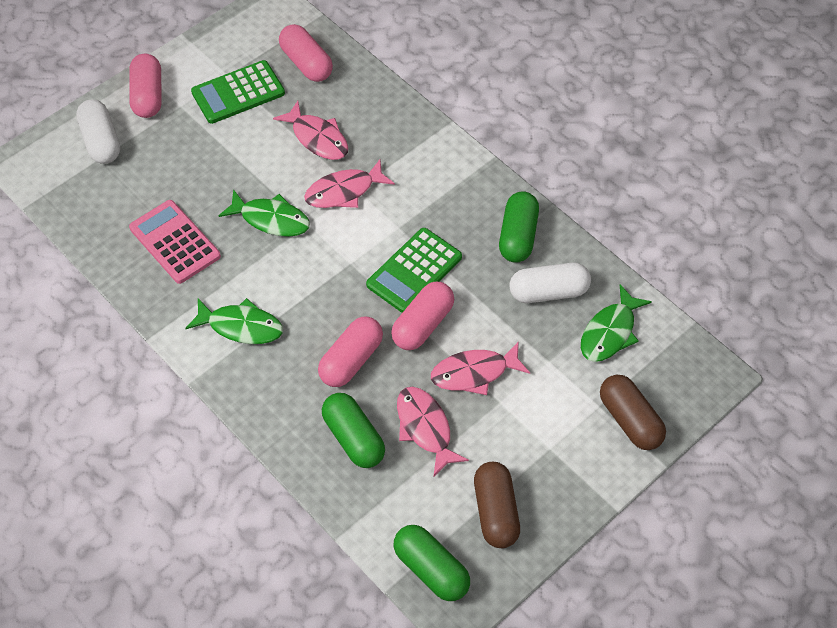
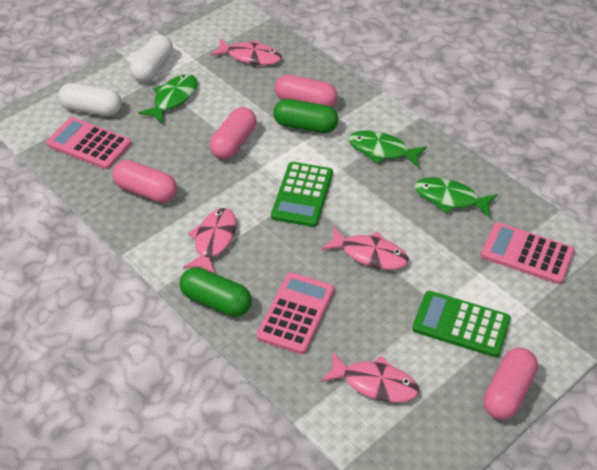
brown capsule: 2 -> 0
green capsule: 3 -> 2
pink calculator: 1 -> 3

